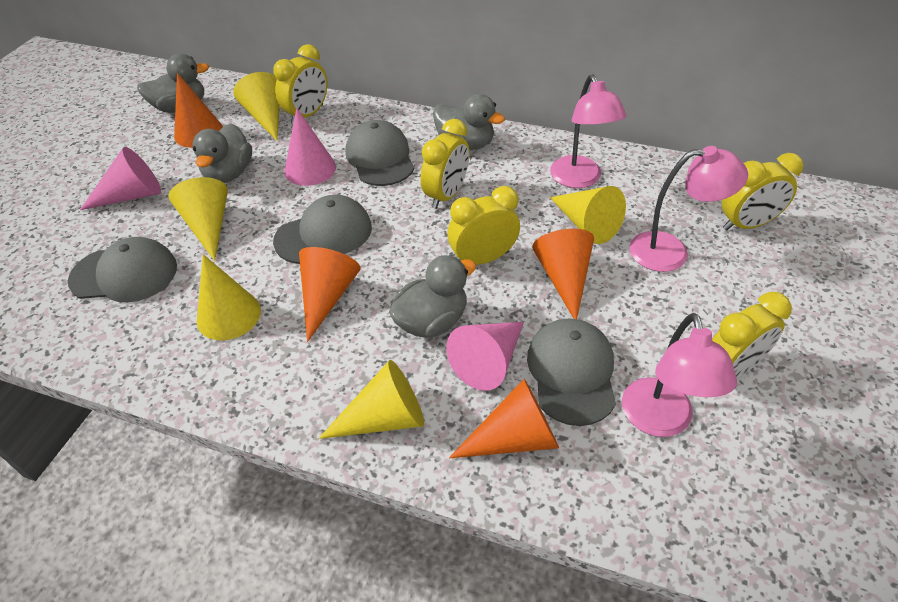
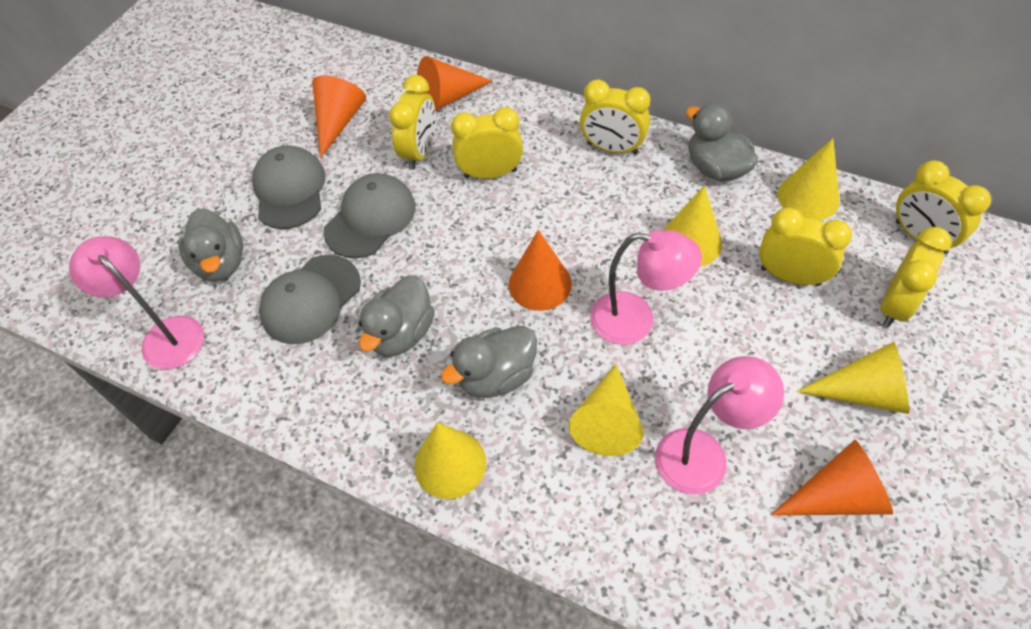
grey cap: 4 -> 3
pink cone: 3 -> 0
yellow clock: 5 -> 6

